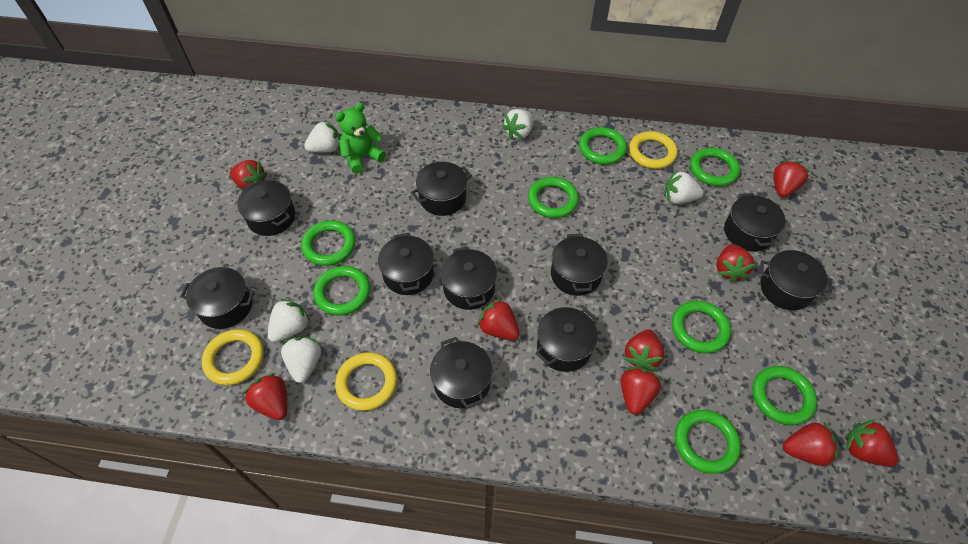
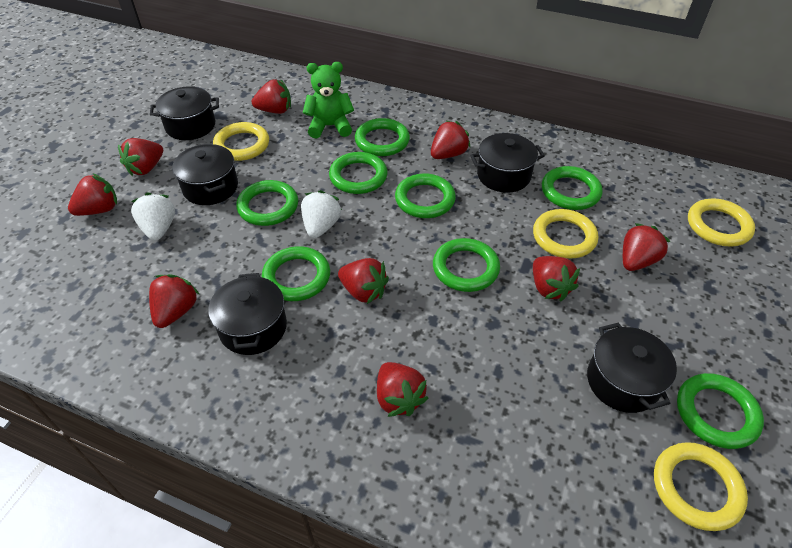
black pot: 10 -> 5
white strawberry: 5 -> 2
yellow ring: 3 -> 4

